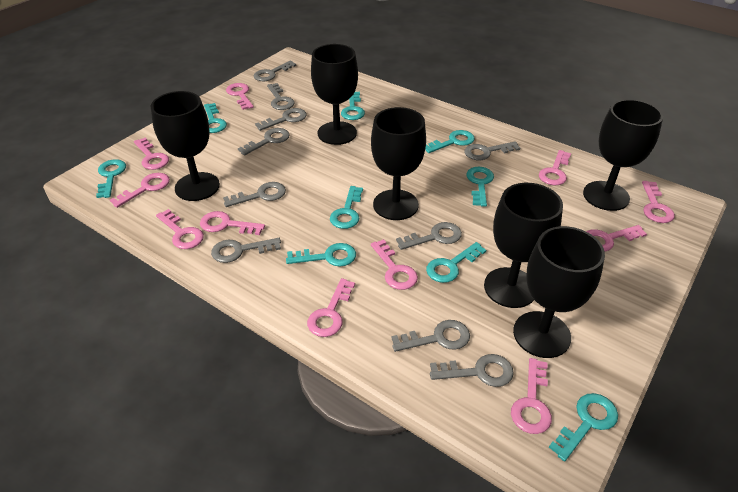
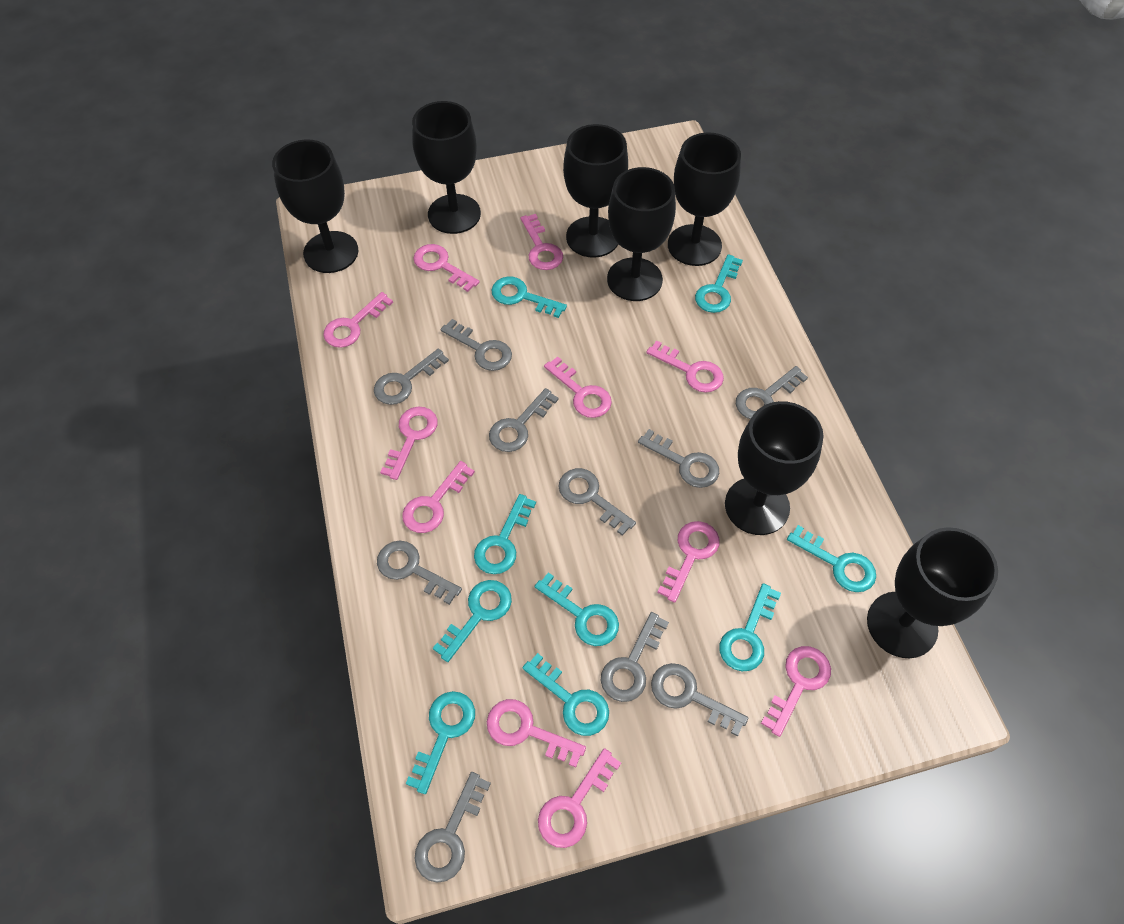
black goblet: 6 -> 7

